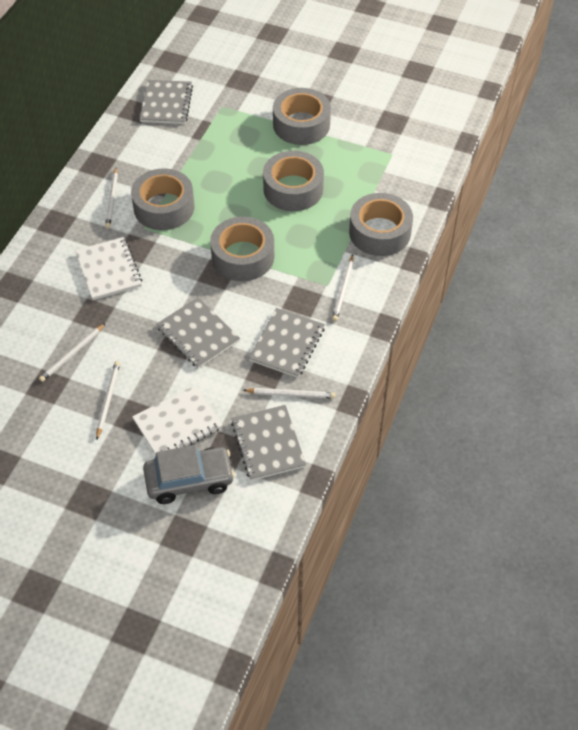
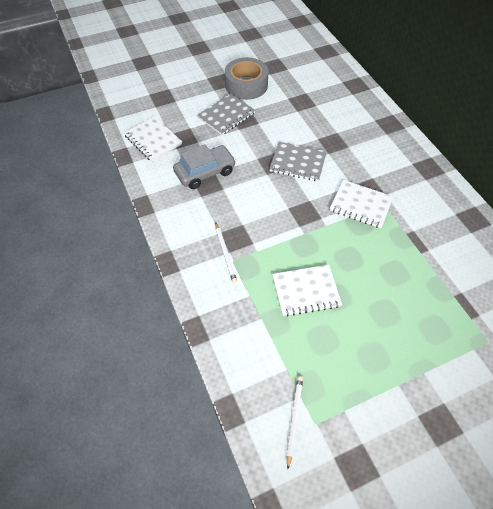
grey notebook: 4 -> 2
grey tape: 5 -> 1
white notebook: 2 -> 3
white pencil: 5 -> 2

